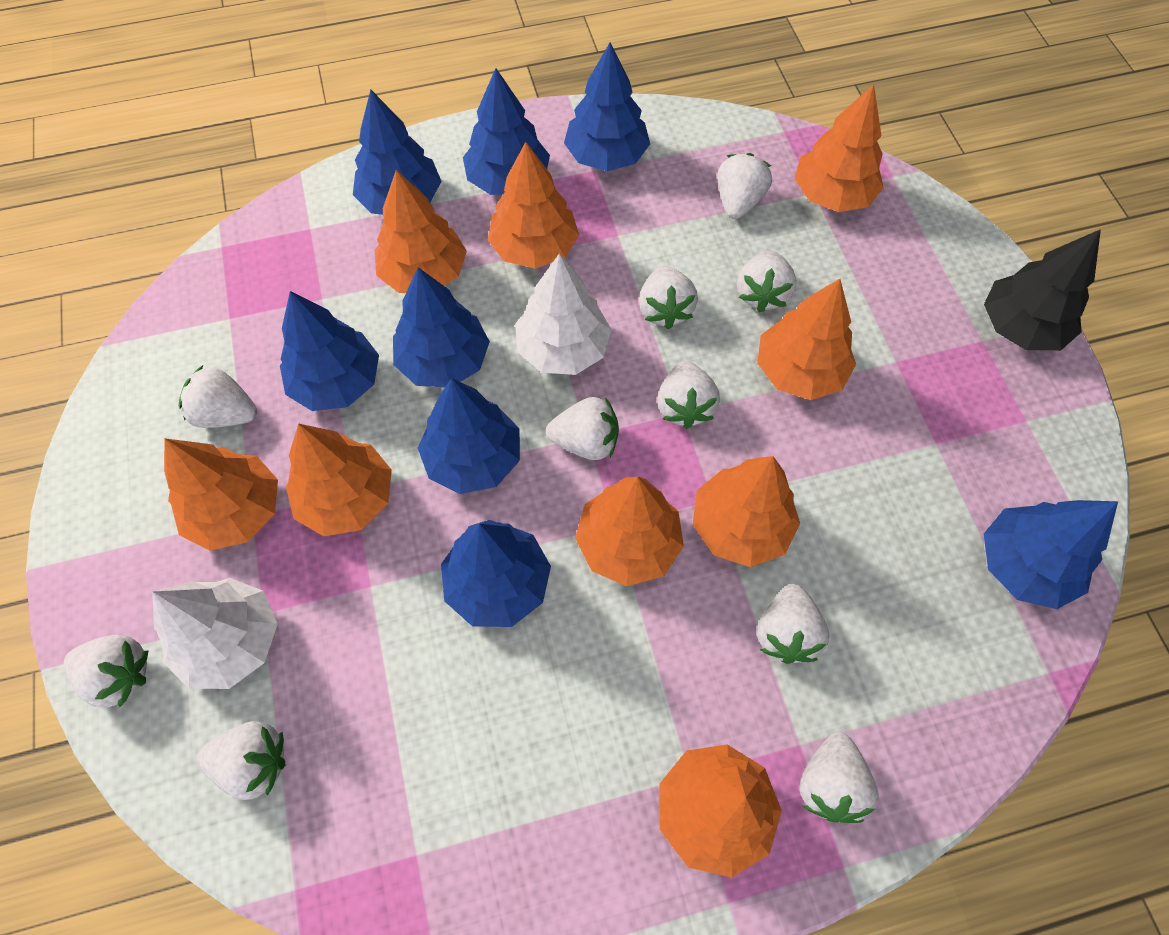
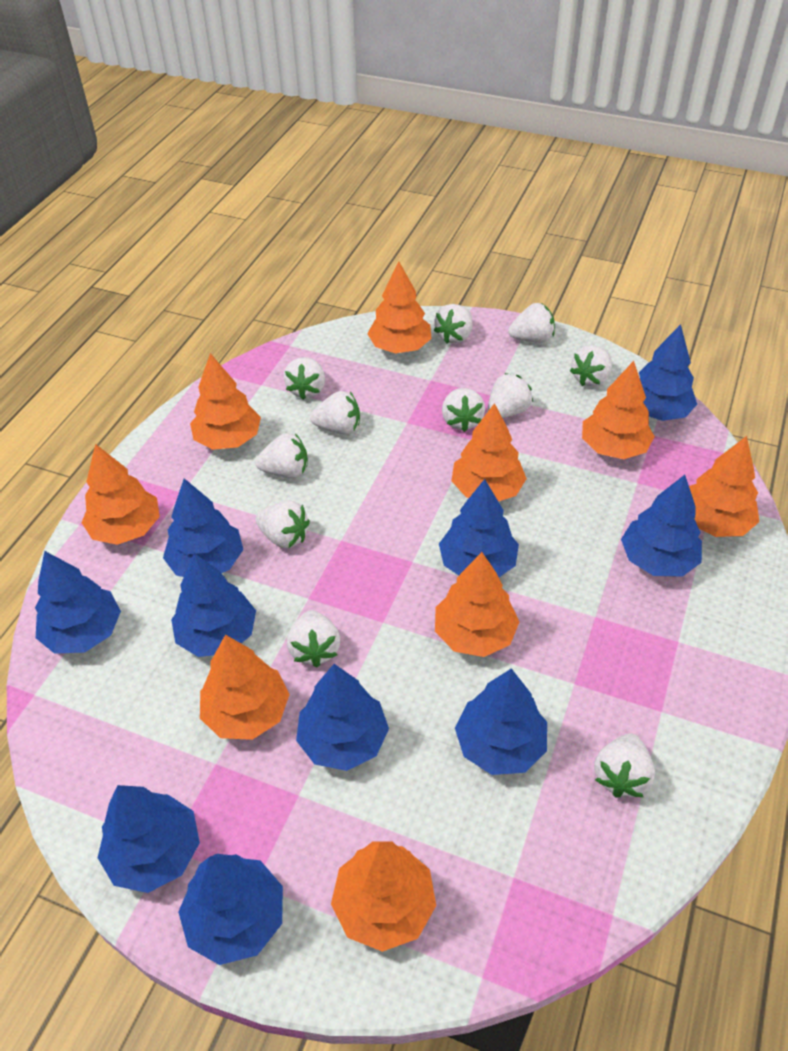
black tree: 1 -> 0
blue tree: 8 -> 10
white strawberry: 10 -> 11
white tree: 2 -> 0

